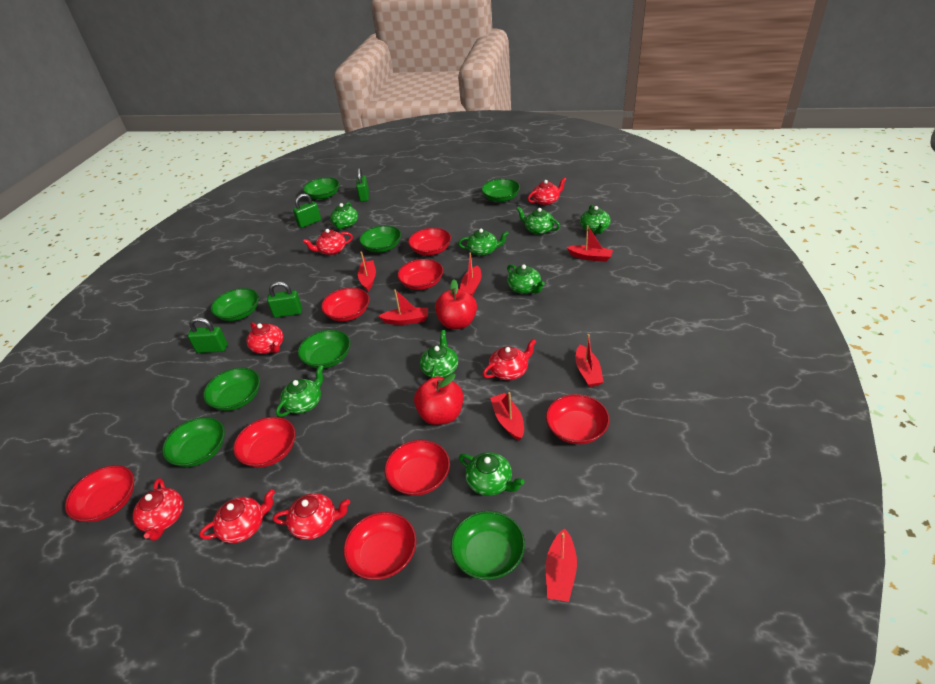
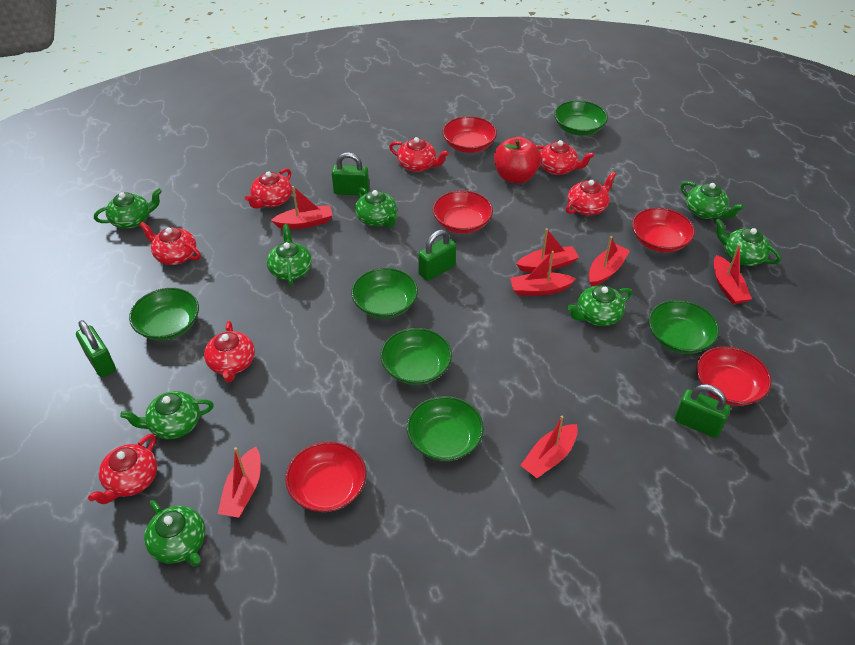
green bowl: 8 -> 6
red apple: 2 -> 1
red bowl: 8 -> 5

